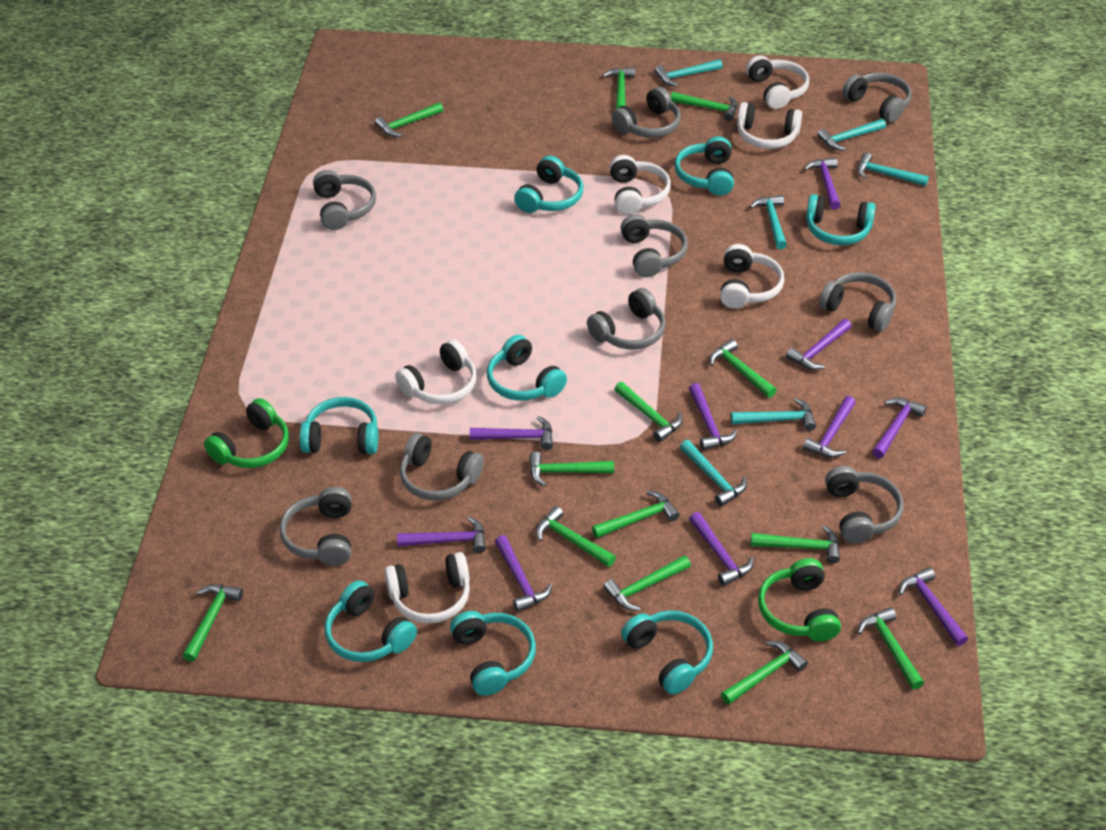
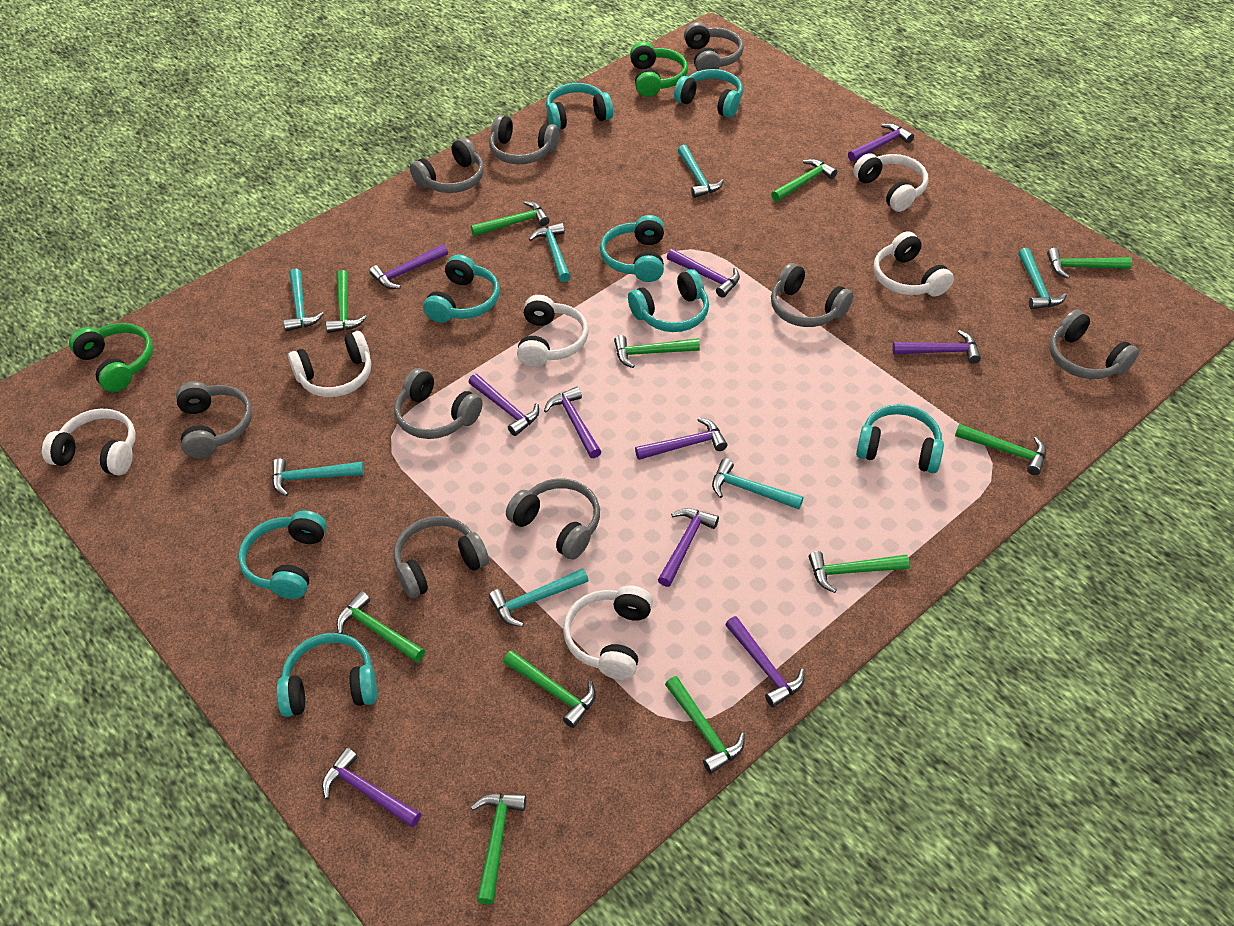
green hammer: 13 -> 11
turquoise hammer: 6 -> 7

